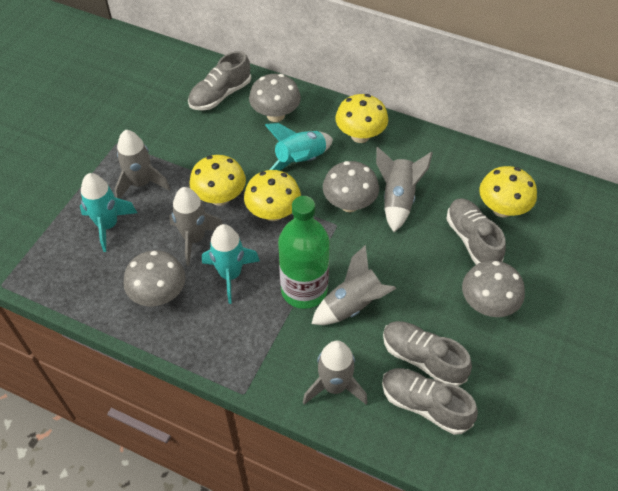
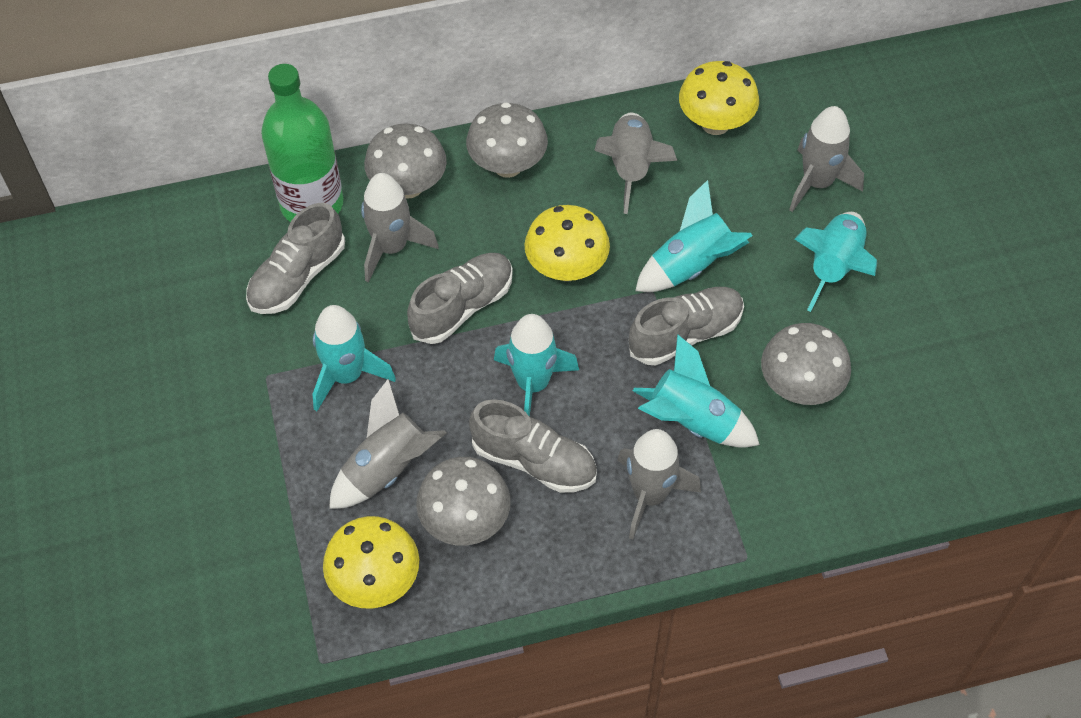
turquoise rocket: 3 -> 5
yellow mushroom: 4 -> 3

